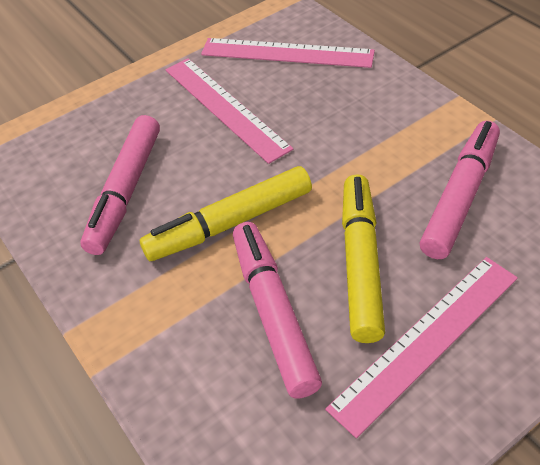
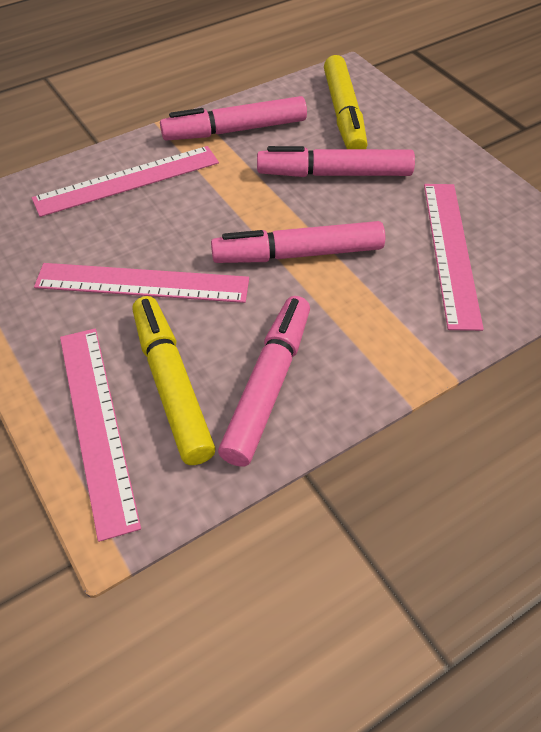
pink marker: 3 -> 4
pink ruler: 3 -> 4

